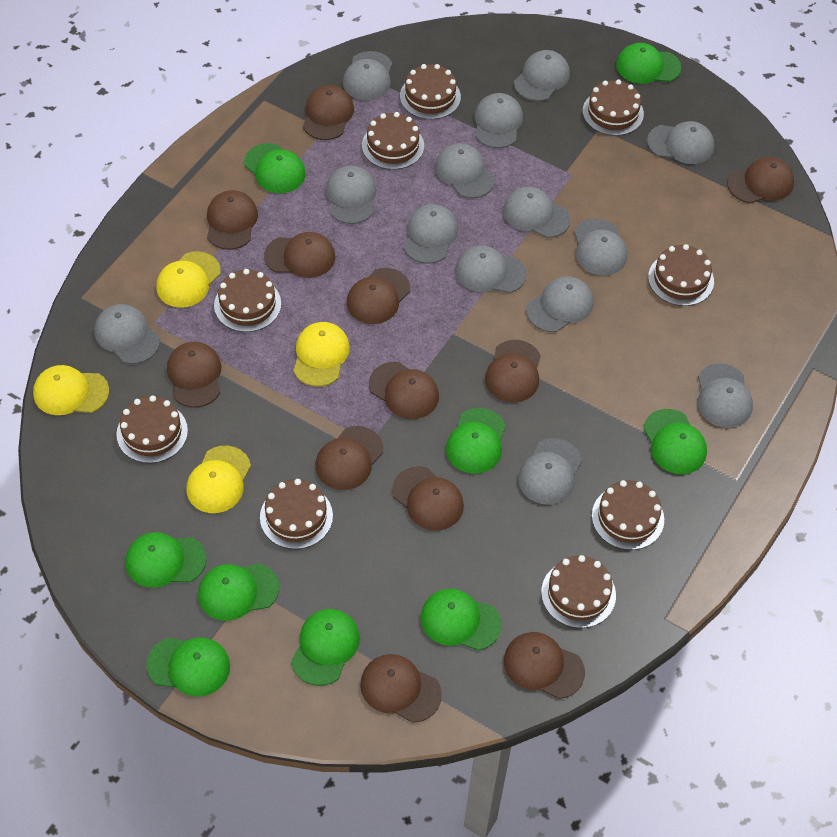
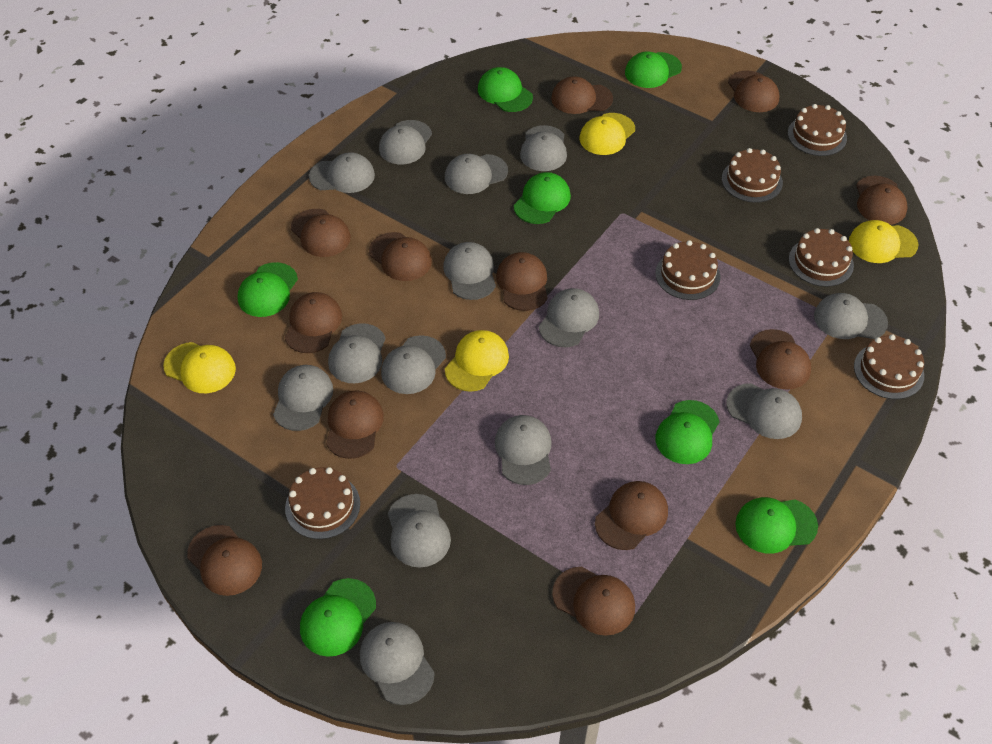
brown cake: 9 -> 6
green cap: 9 -> 7

